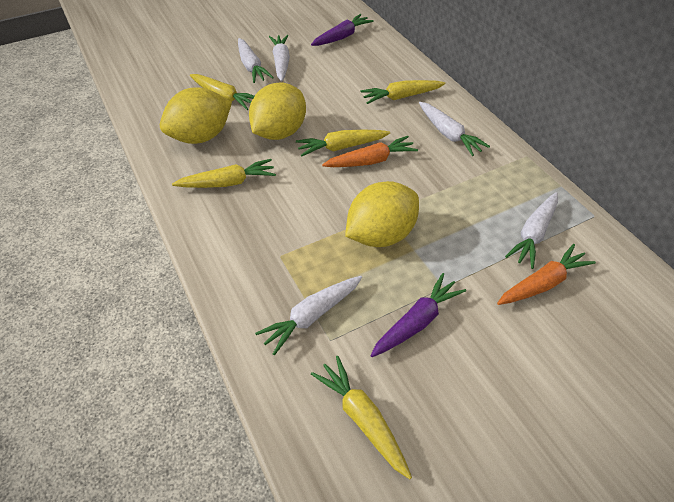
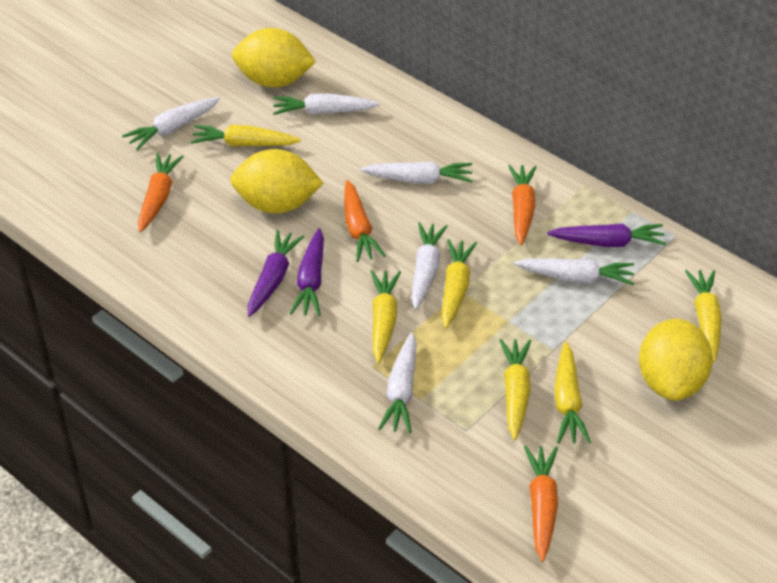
orange carrot: 2 -> 4
purple carrot: 2 -> 3
white carrot: 5 -> 6
yellow carrot: 5 -> 6

